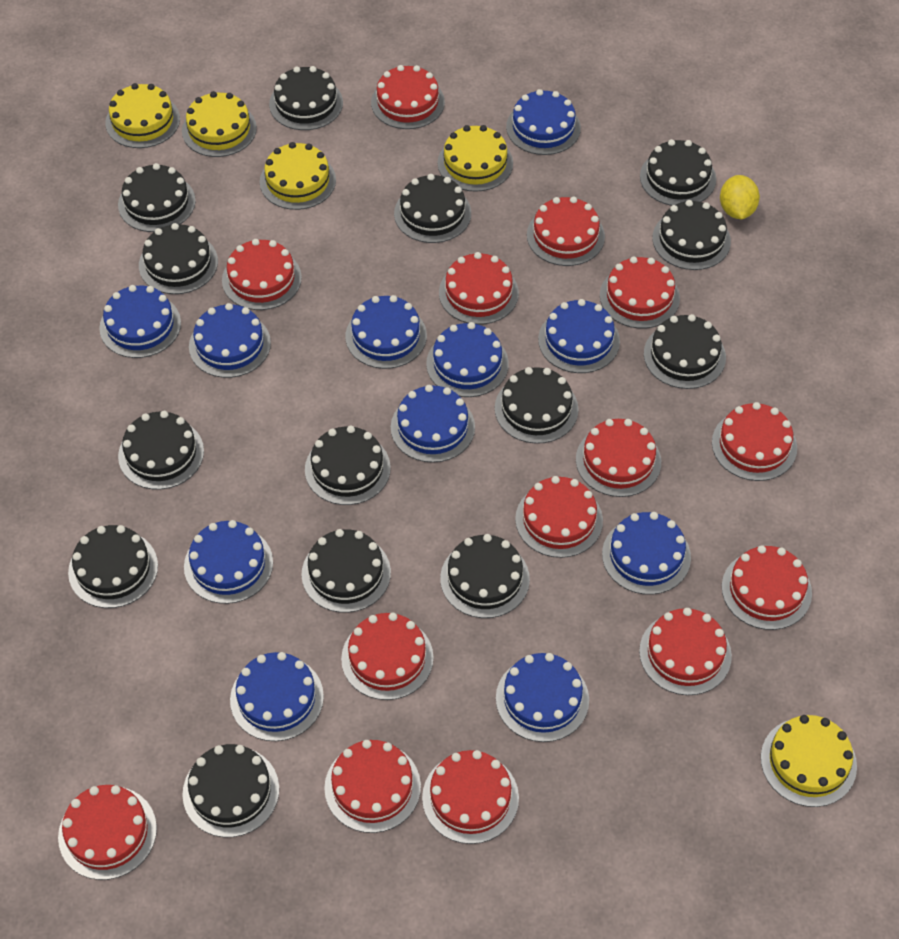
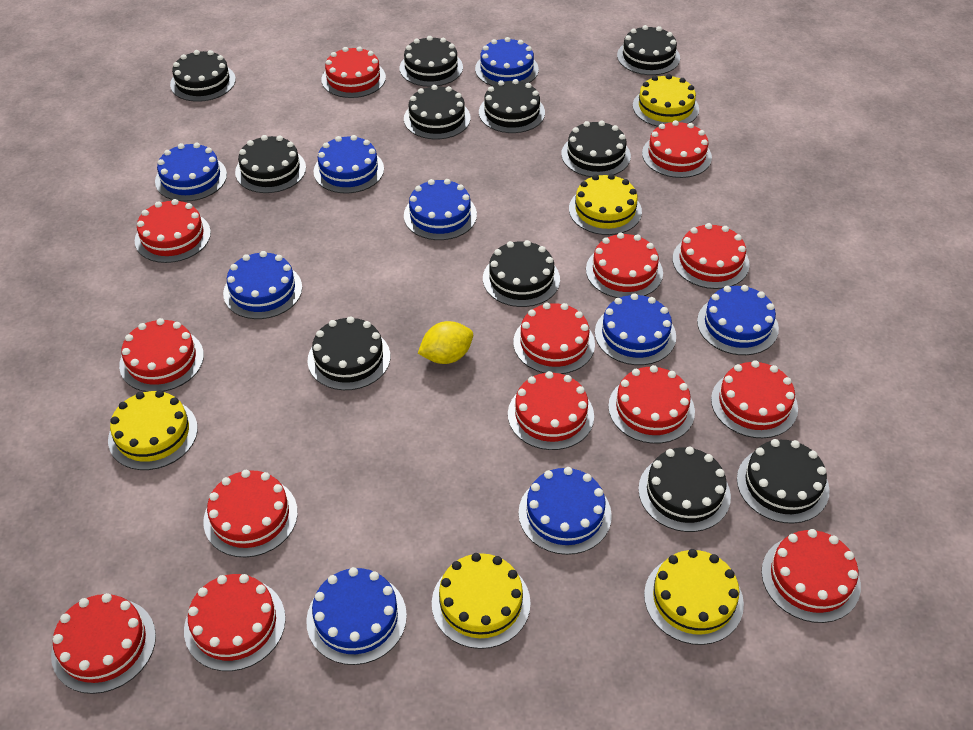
black cake: 14 -> 11
blue cake: 11 -> 9

